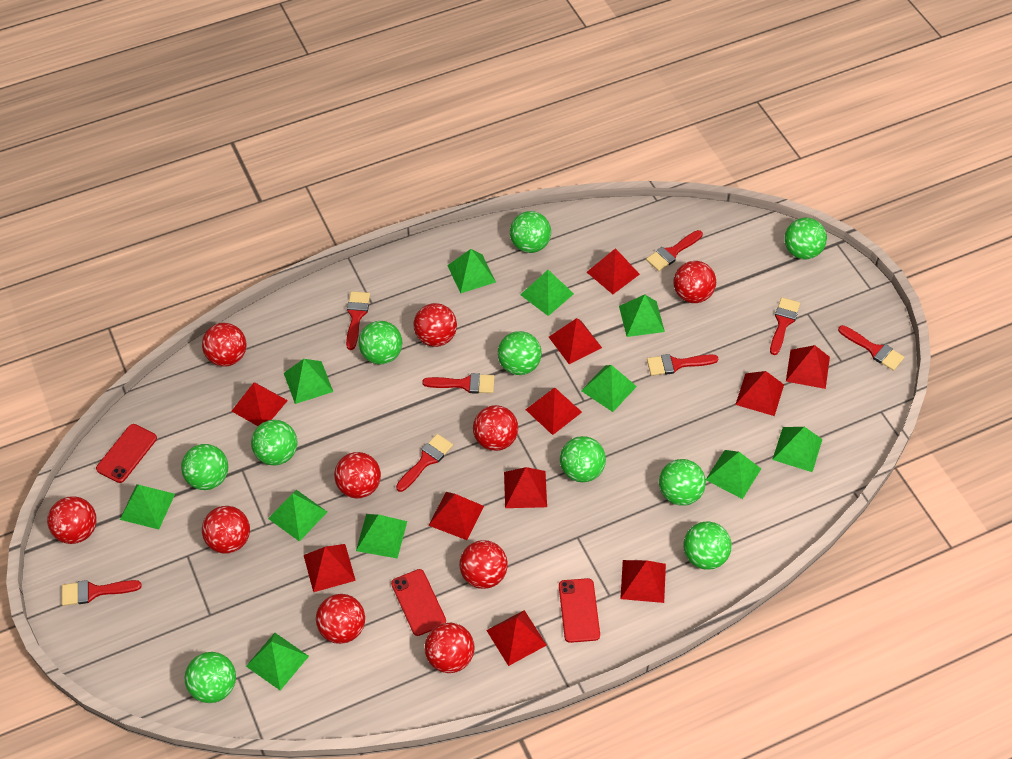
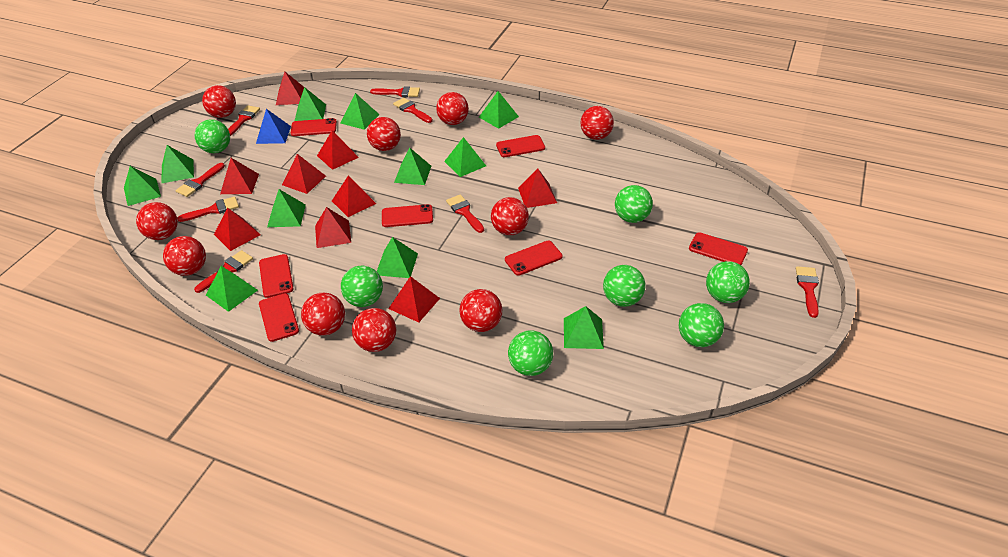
blue pyramid: 0 -> 1
green ball: 10 -> 7
red phone: 3 -> 7
red pyramid: 11 -> 9

